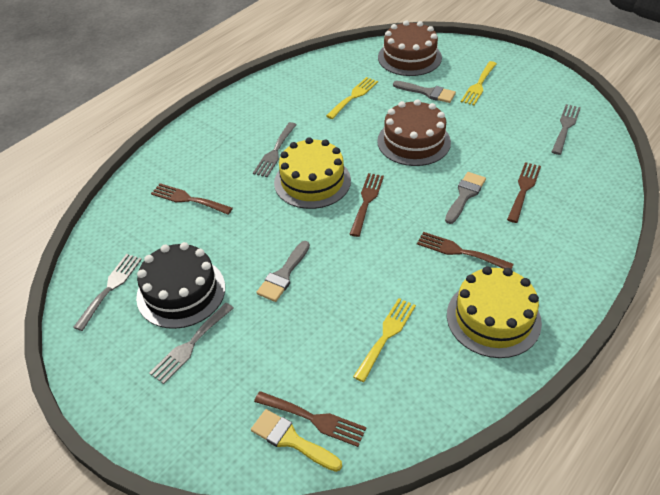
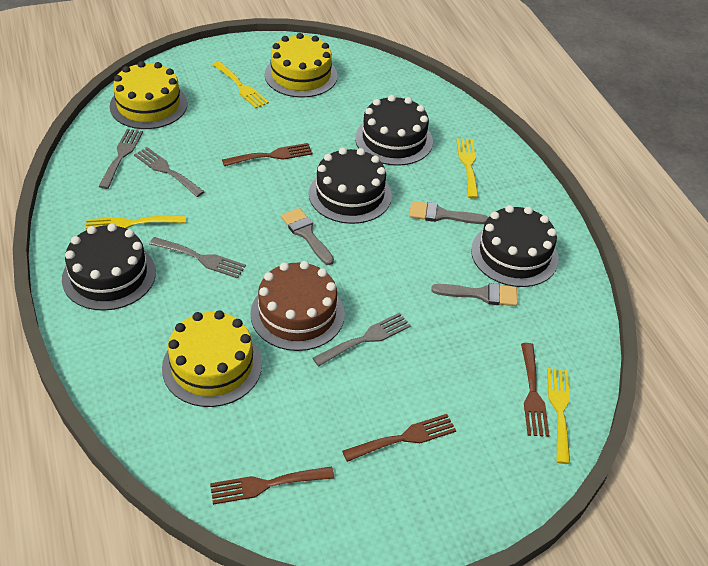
black cake: 1 -> 4
brown cake: 2 -> 1
brown fork: 5 -> 4
yellow brush: 1 -> 0
yellow cake: 2 -> 3
yellow fork: 3 -> 4

